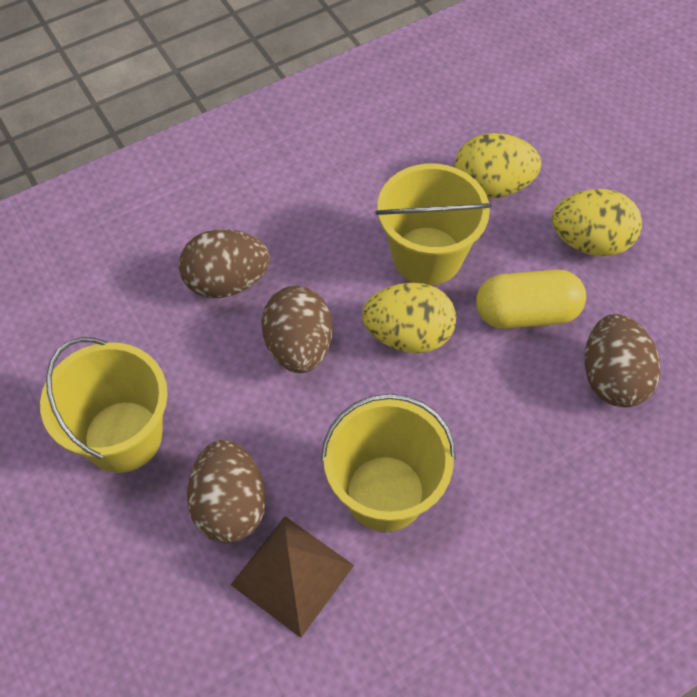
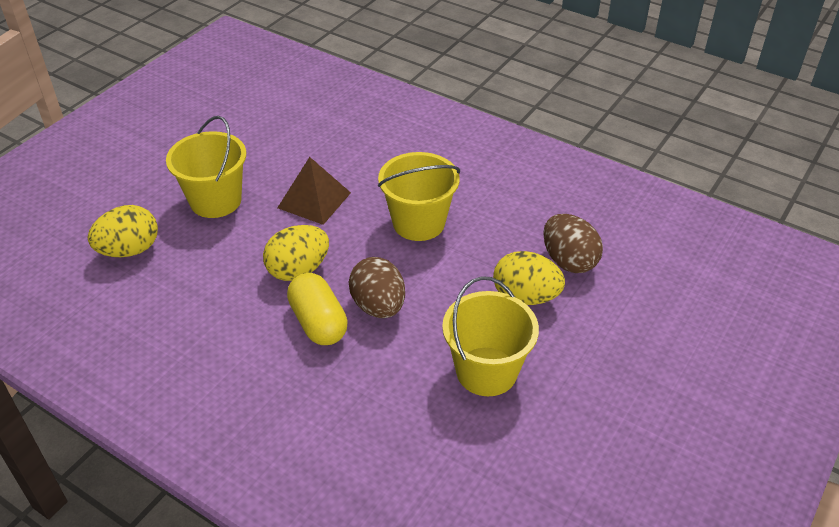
brown egg: 4 -> 2

